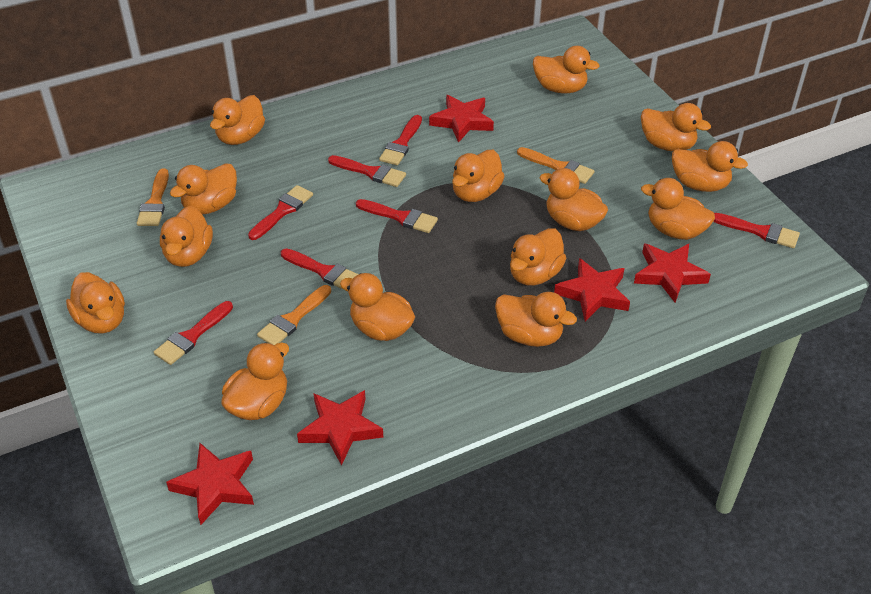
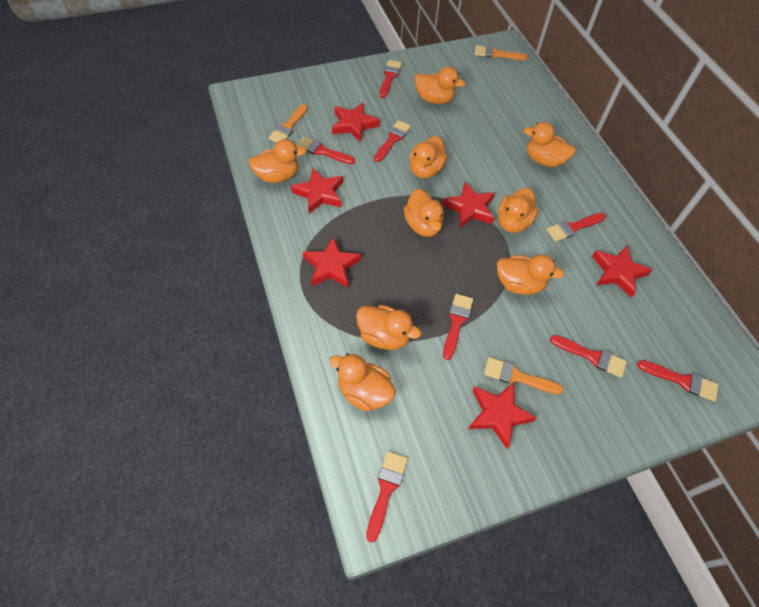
orange duck: 14 -> 9
red brush: 7 -> 8
red star: 5 -> 6

